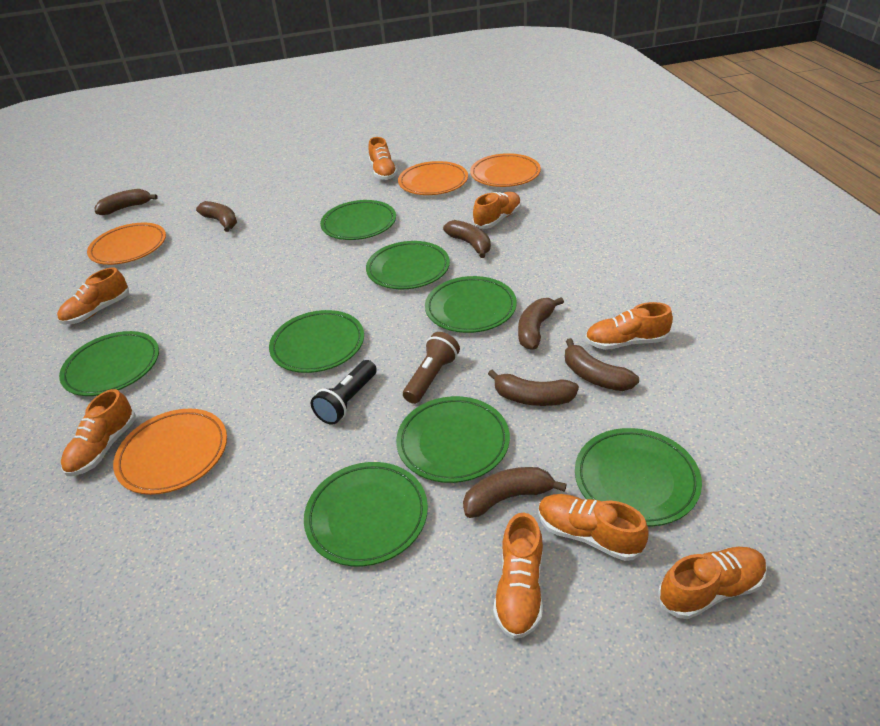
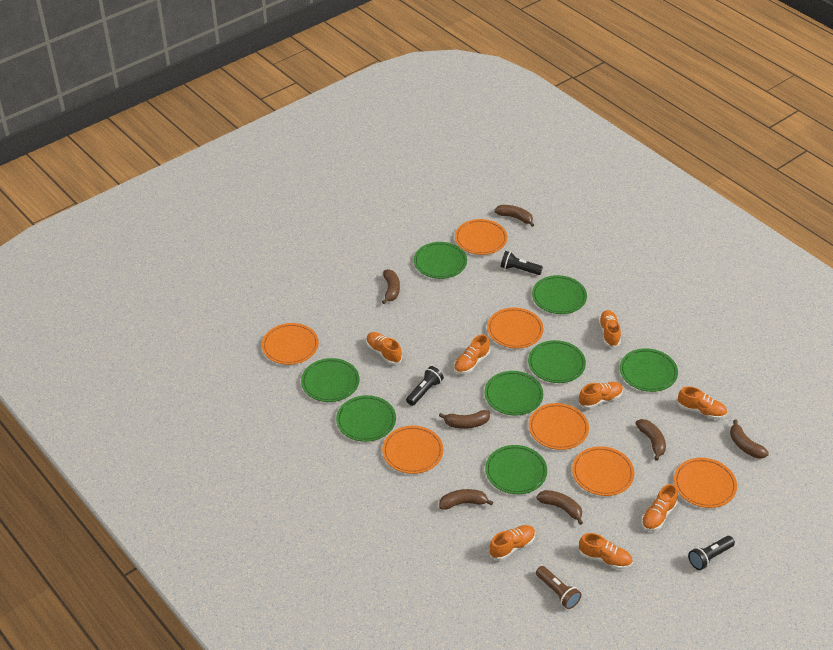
black flashlight: 1 -> 3
orange plate: 4 -> 7

